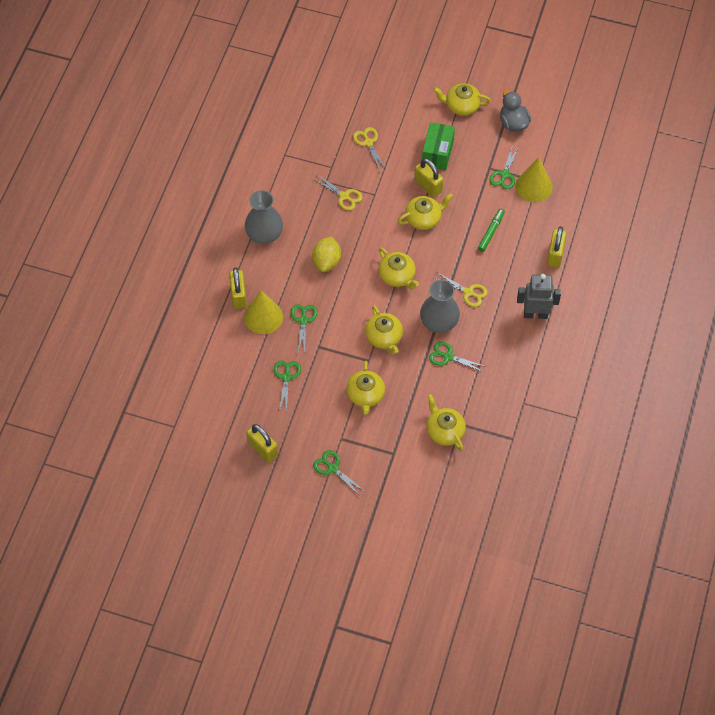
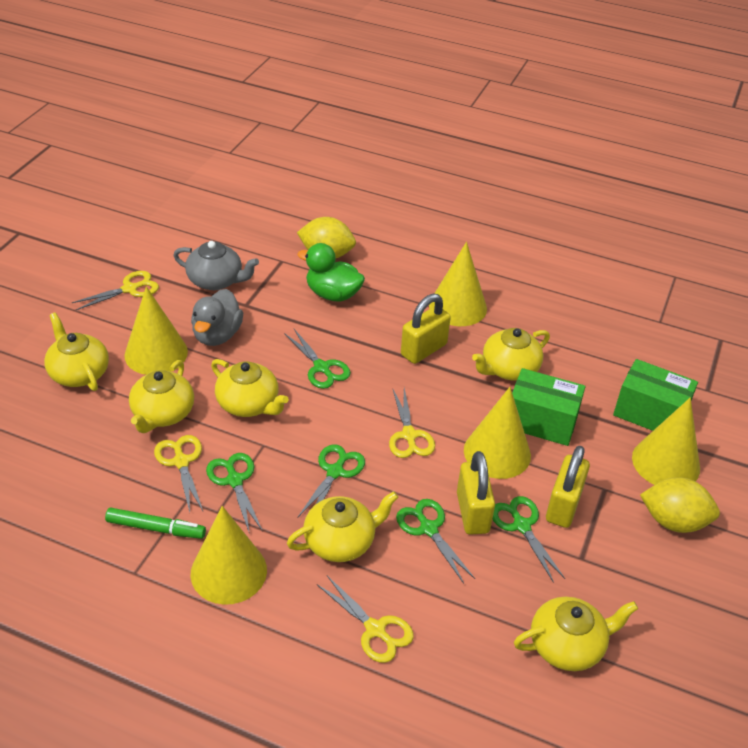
green box: 1 -> 2
green duck: 0 -> 1
grey robot: 1 -> 0
grey teapot: 0 -> 1
grey vase: 2 -> 0
yellow cone: 2 -> 5
yellow lemon: 1 -> 2
yellow padlock: 4 -> 3
yellow scissors: 3 -> 4

